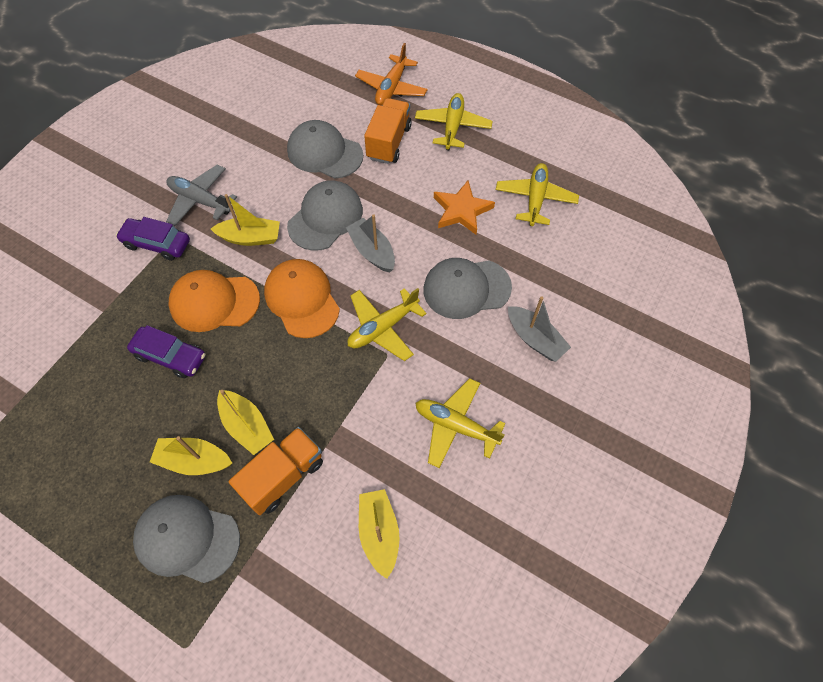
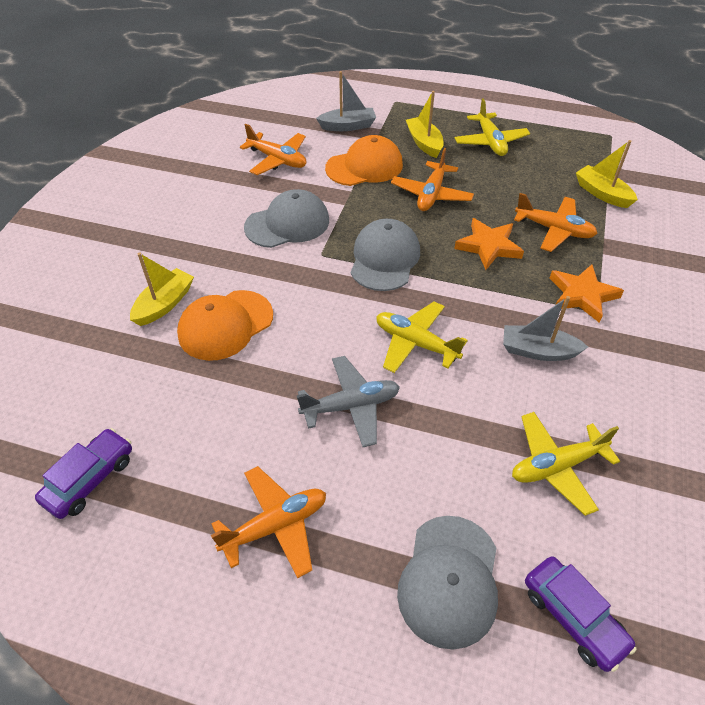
grey cap: 4 -> 3
orange plane: 1 -> 4
orange star: 1 -> 2
orange truck: 2 -> 0
yellow boat: 4 -> 3
yellow plane: 4 -> 3

